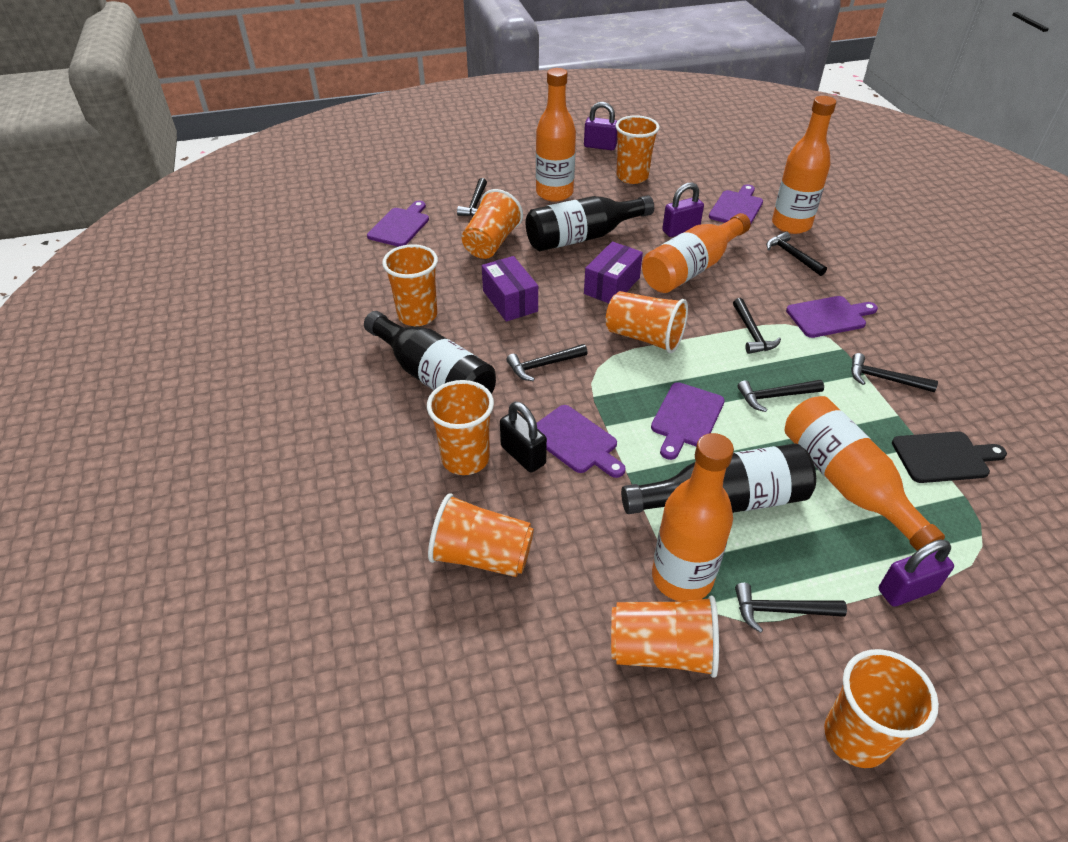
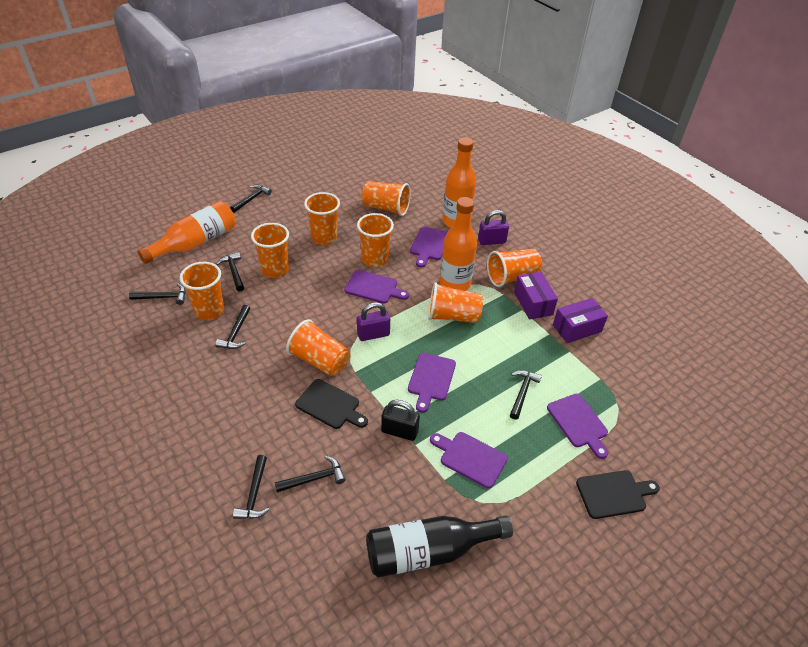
black bottle: 3 -> 1
black cutting board: 1 -> 2
orange bottle: 5 -> 3
purple padlock: 3 -> 2

